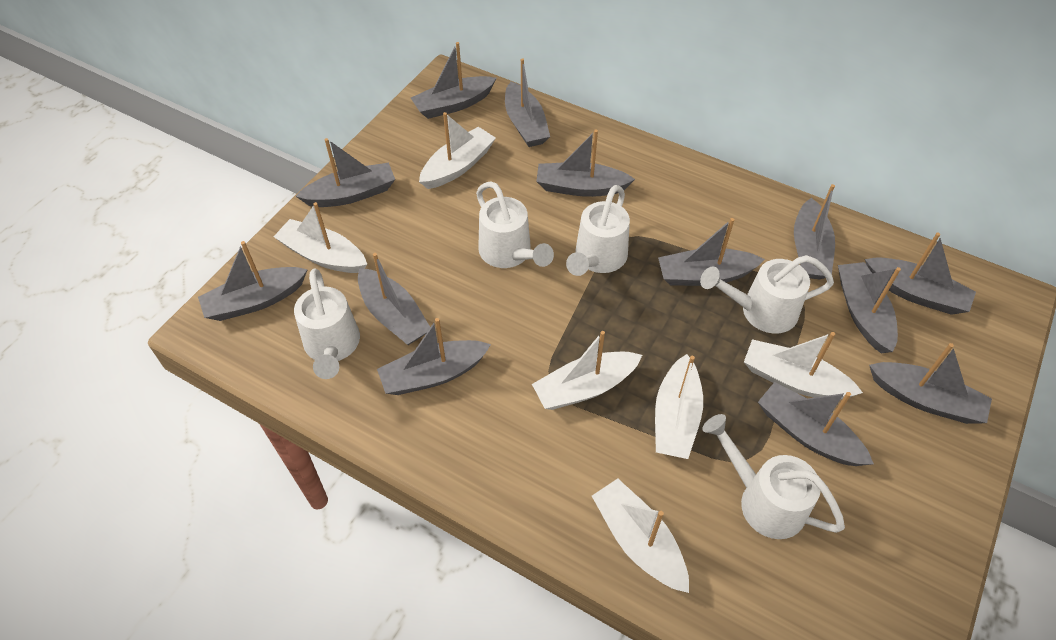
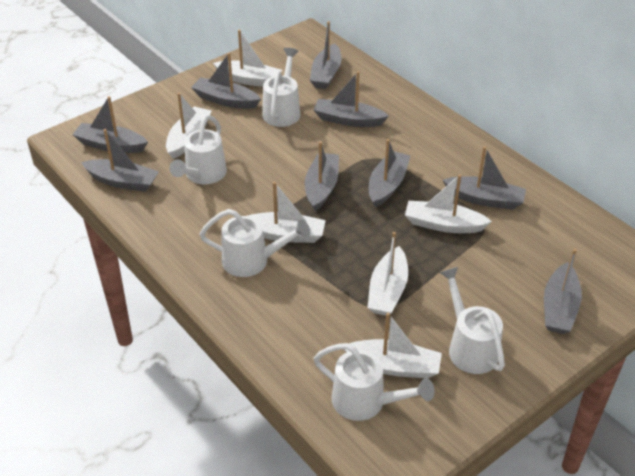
grey boat: 13 -> 9

